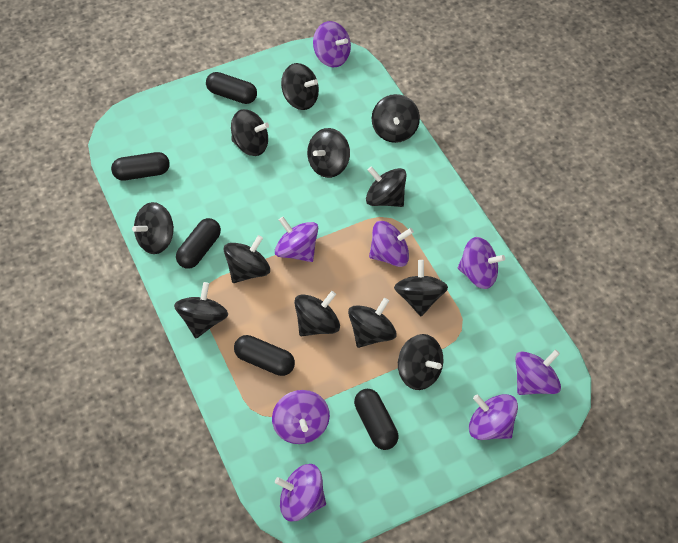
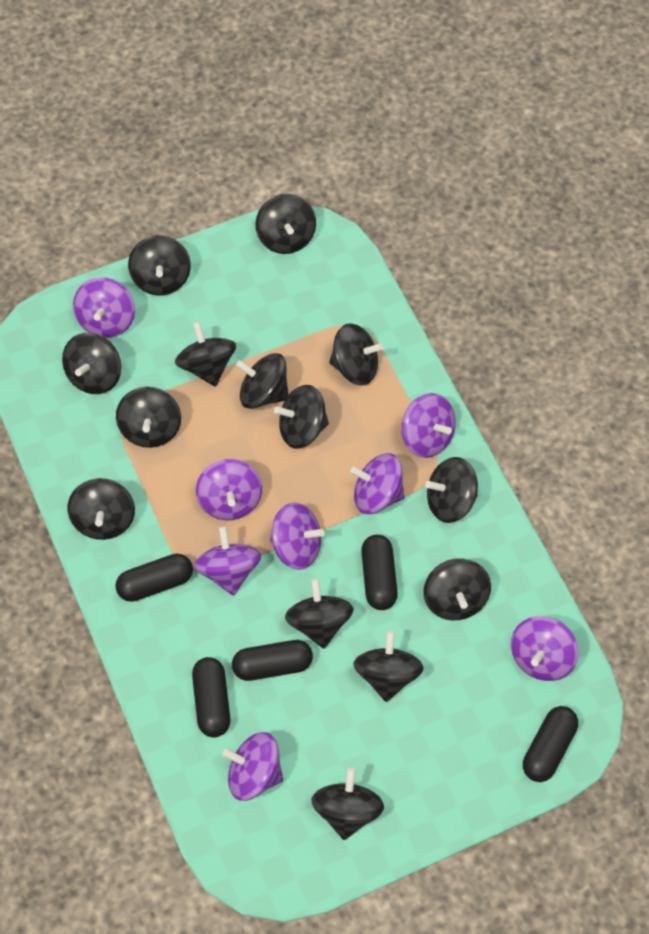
black spinning top: 12 -> 14

